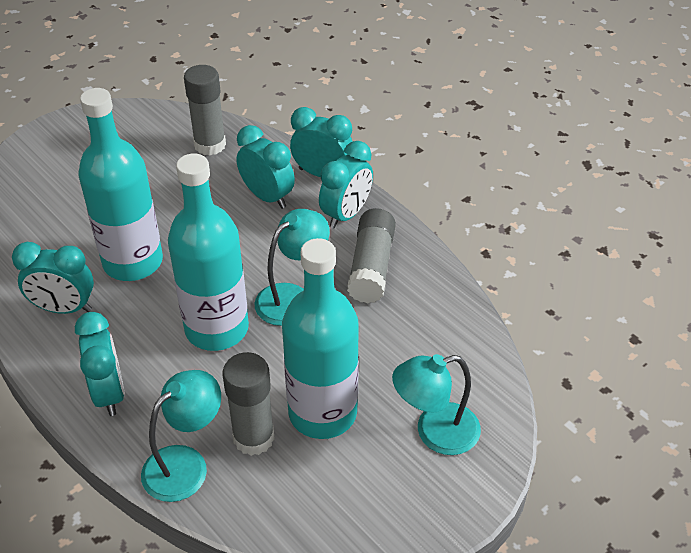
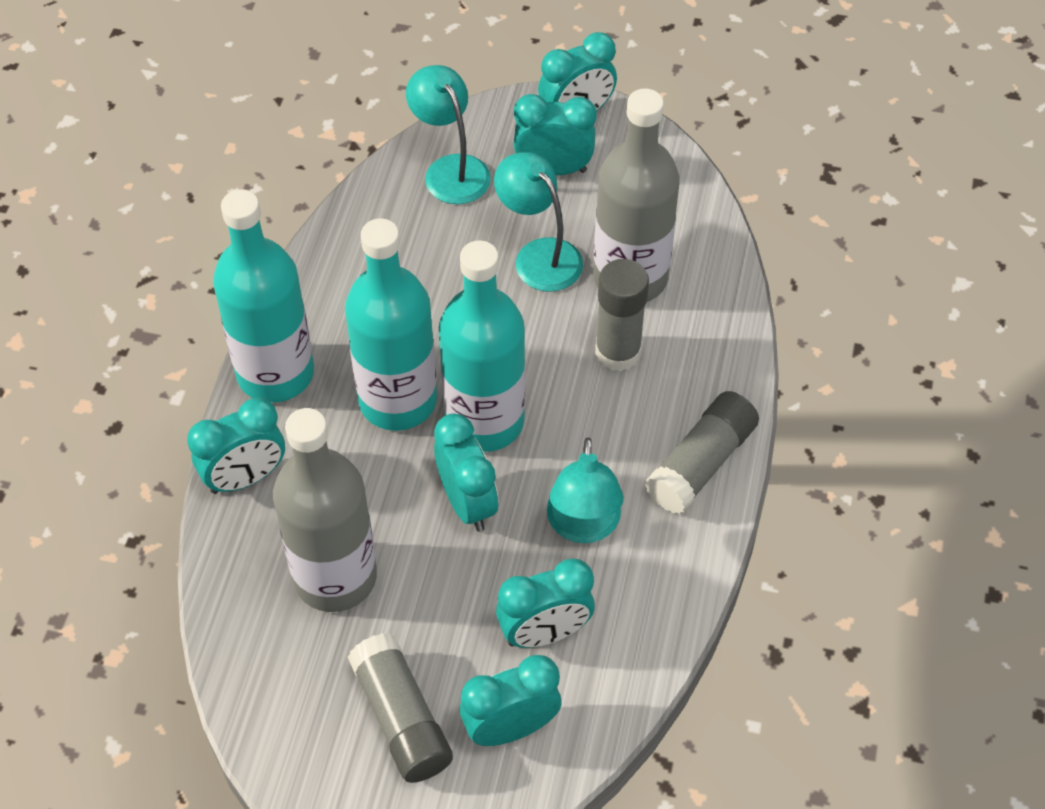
grey bottle: 0 -> 2
turquoise clock: 5 -> 6

